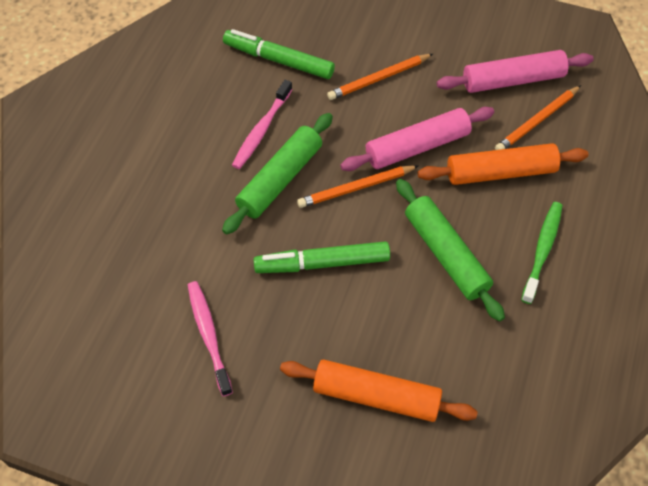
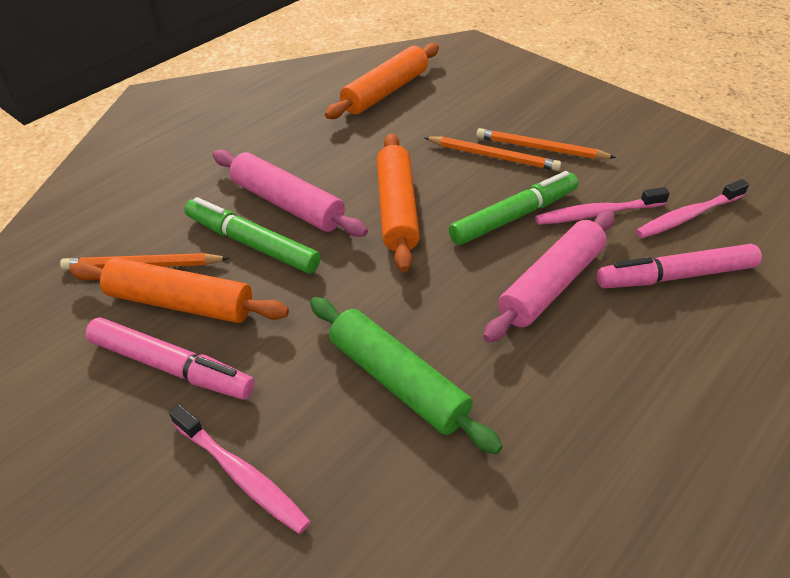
green rolling pin: 2 -> 1
green toothbrush: 1 -> 0
orange rolling pin: 2 -> 3
pink marker: 0 -> 2
pink toothbrush: 2 -> 3

